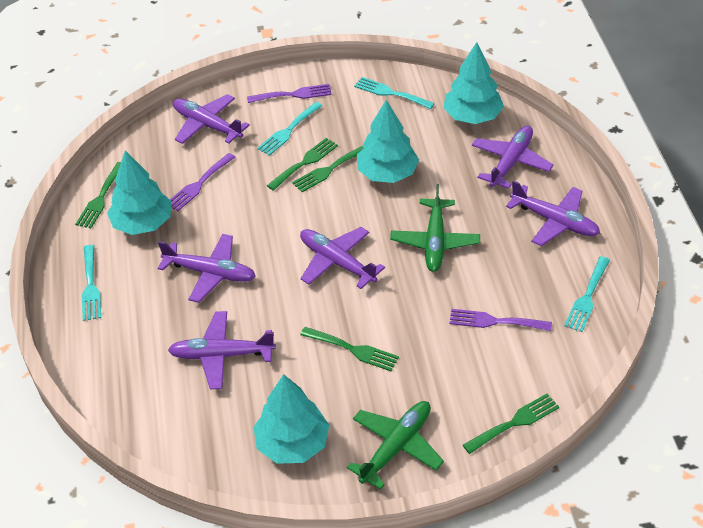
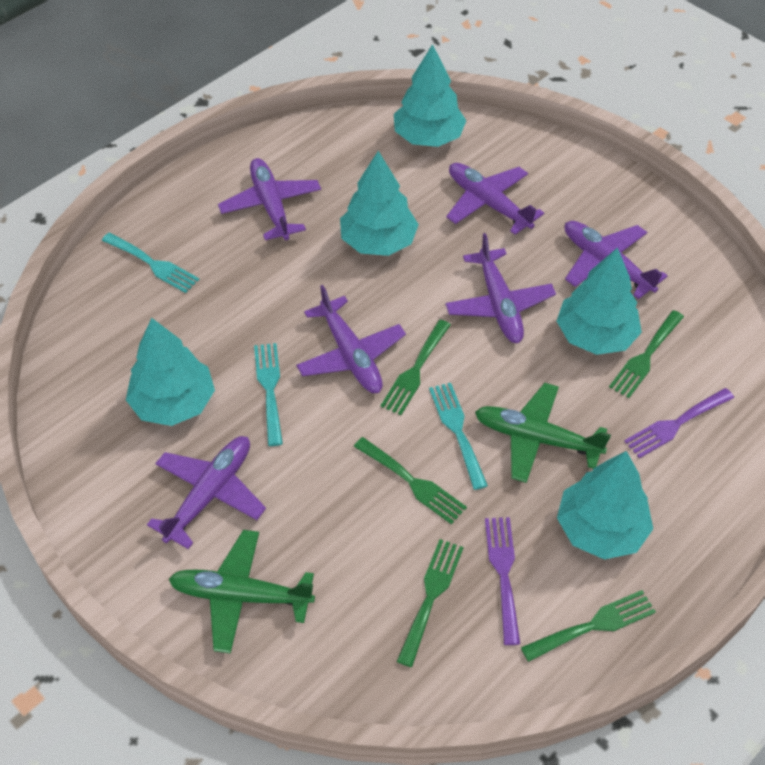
purple fork: 3 -> 2
turquoise fork: 4 -> 3
turquoise tree: 4 -> 5

